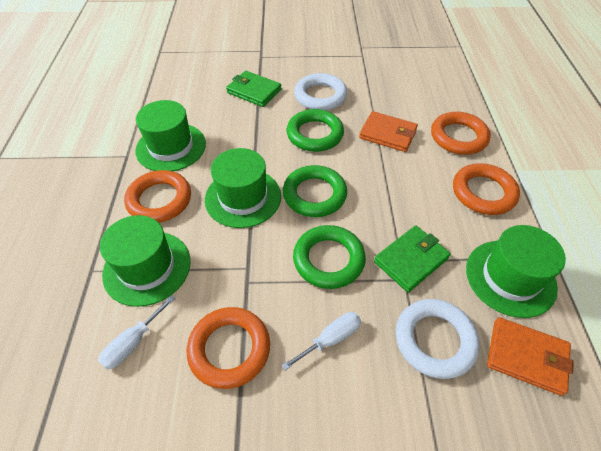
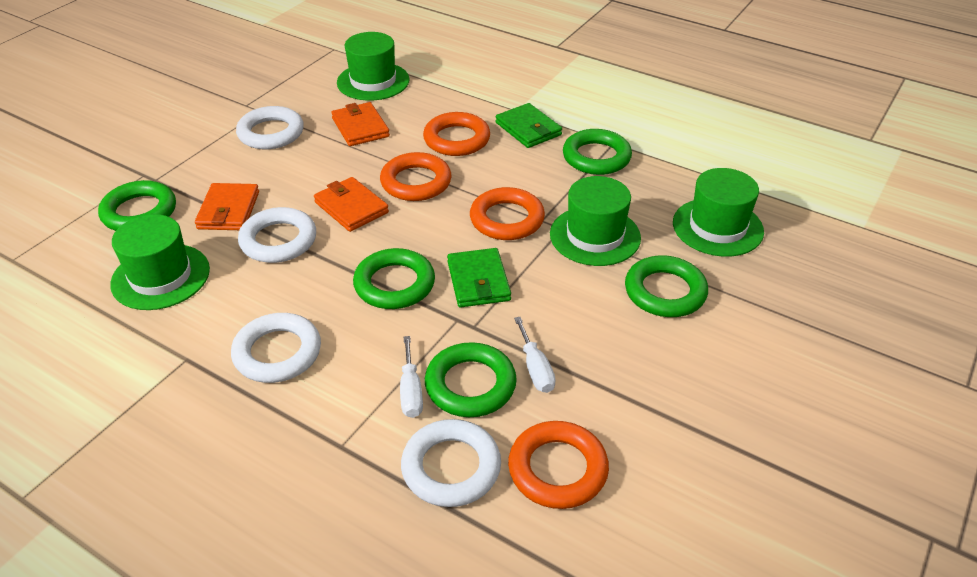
green ring: 3 -> 5
orange wallet: 2 -> 3
white ring: 2 -> 4

